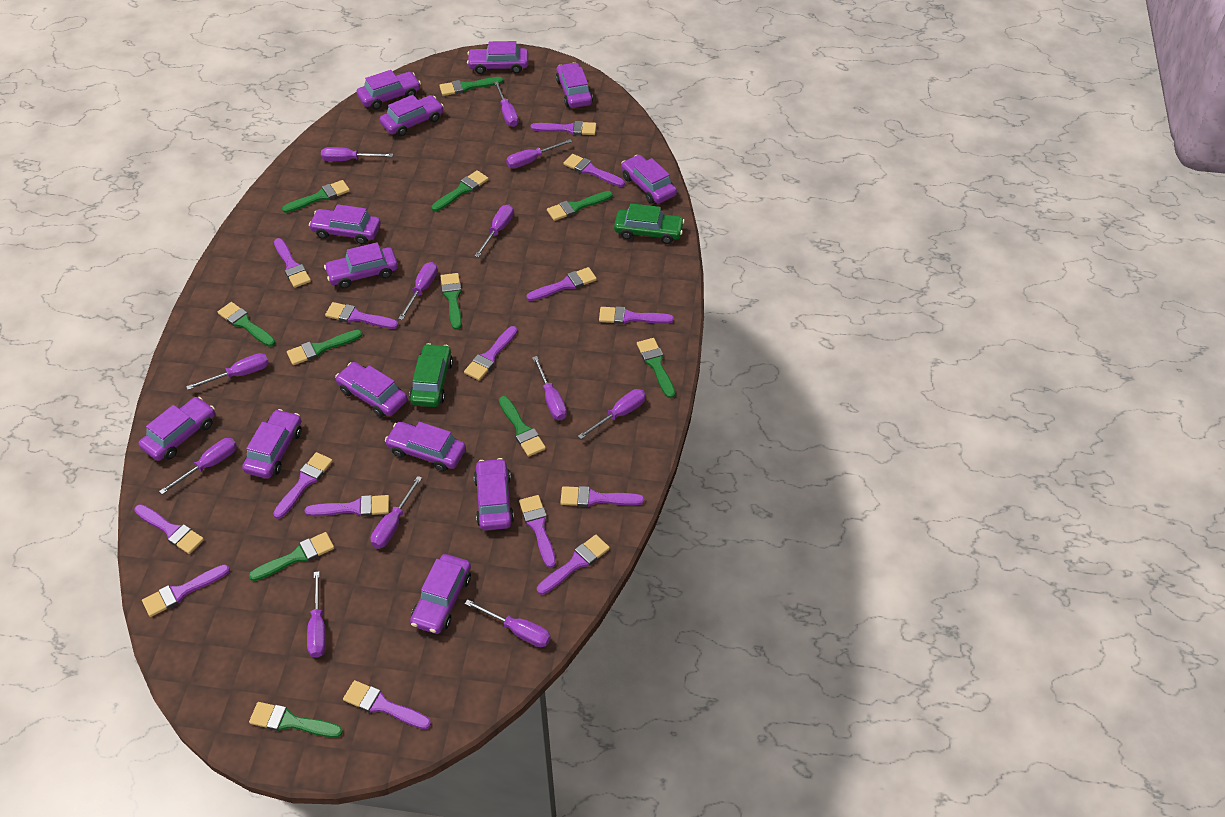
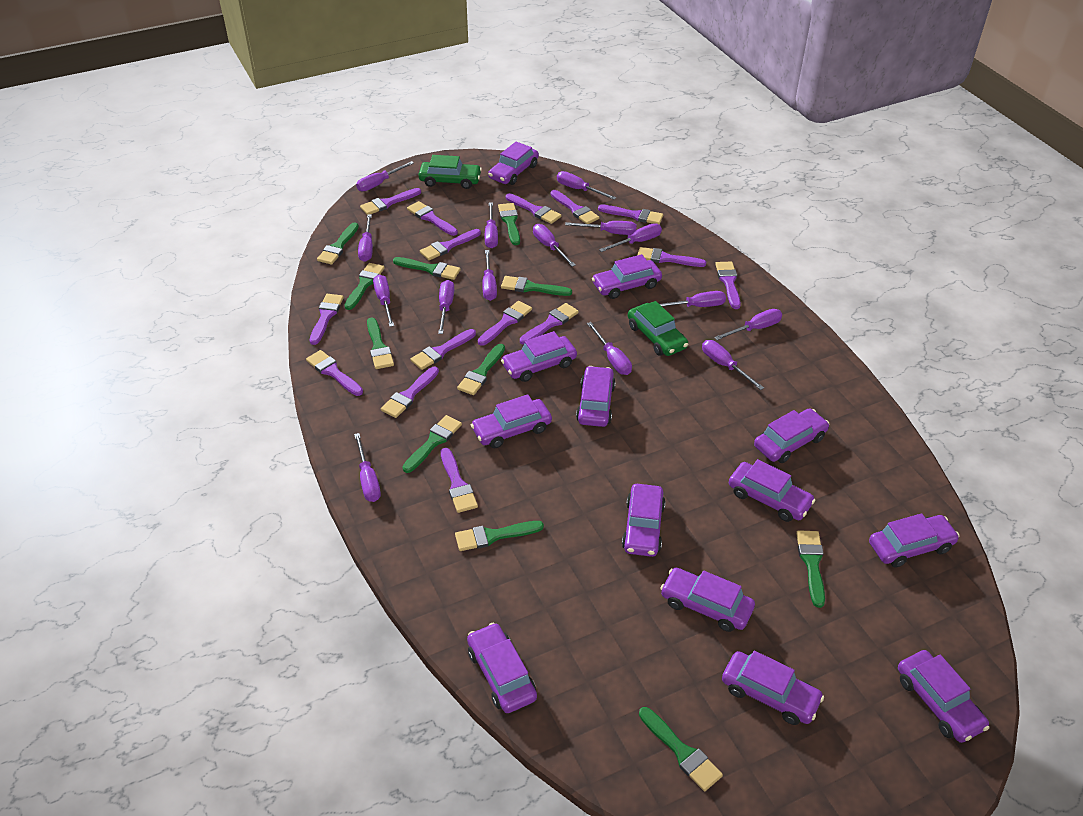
purple screwdriver: 12 -> 15

